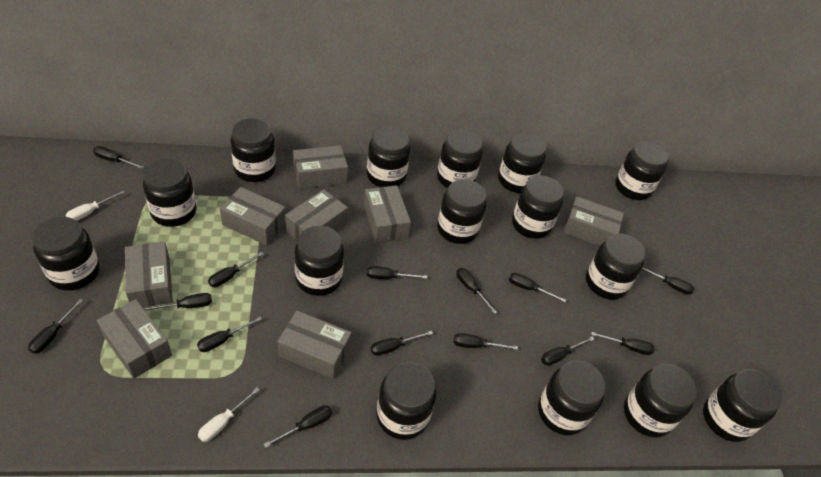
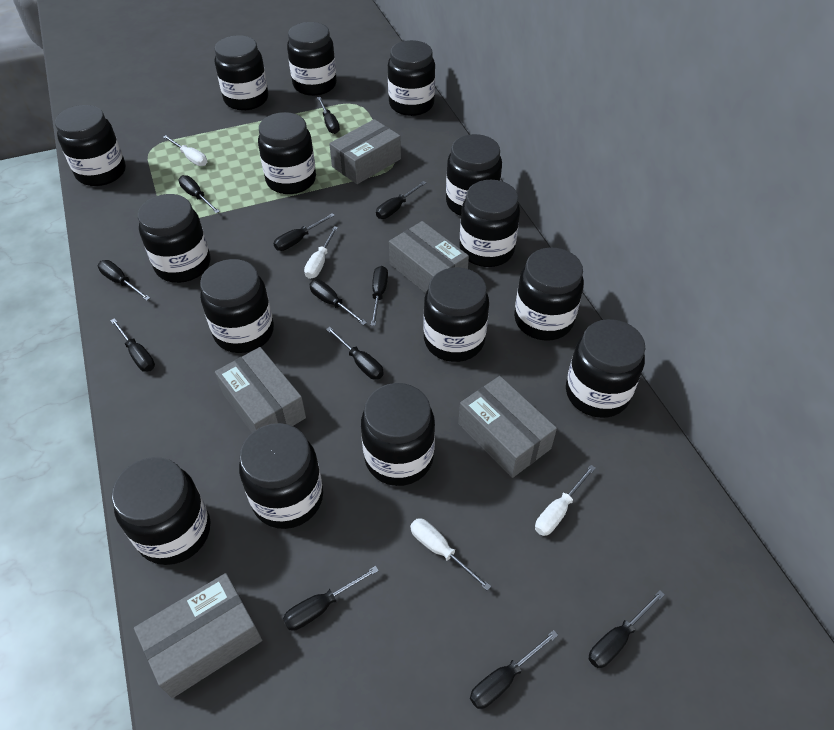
black screwdriver: 14 -> 12
grey box: 8 -> 5
white screwdriver: 2 -> 4

